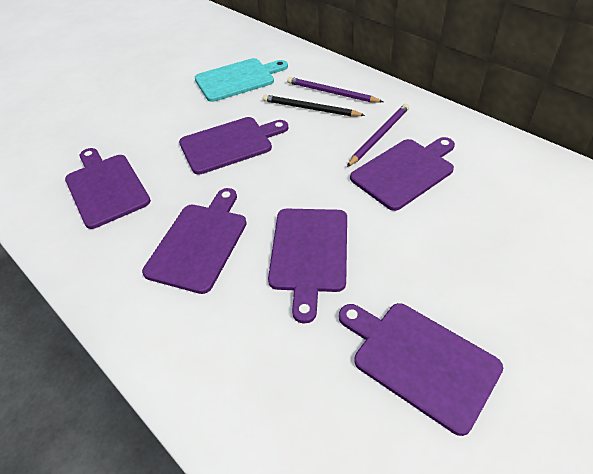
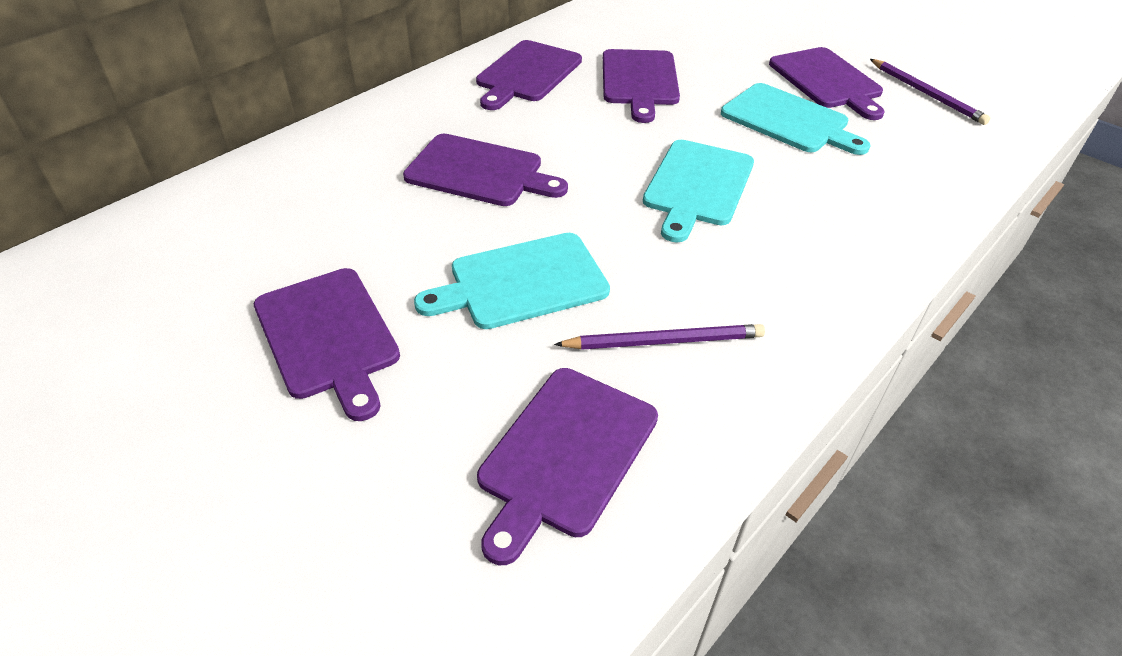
black pencil: 1 -> 0
turquoise cutting board: 1 -> 3

